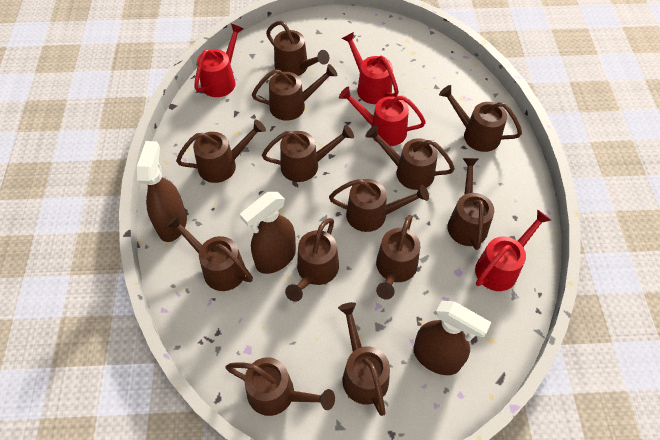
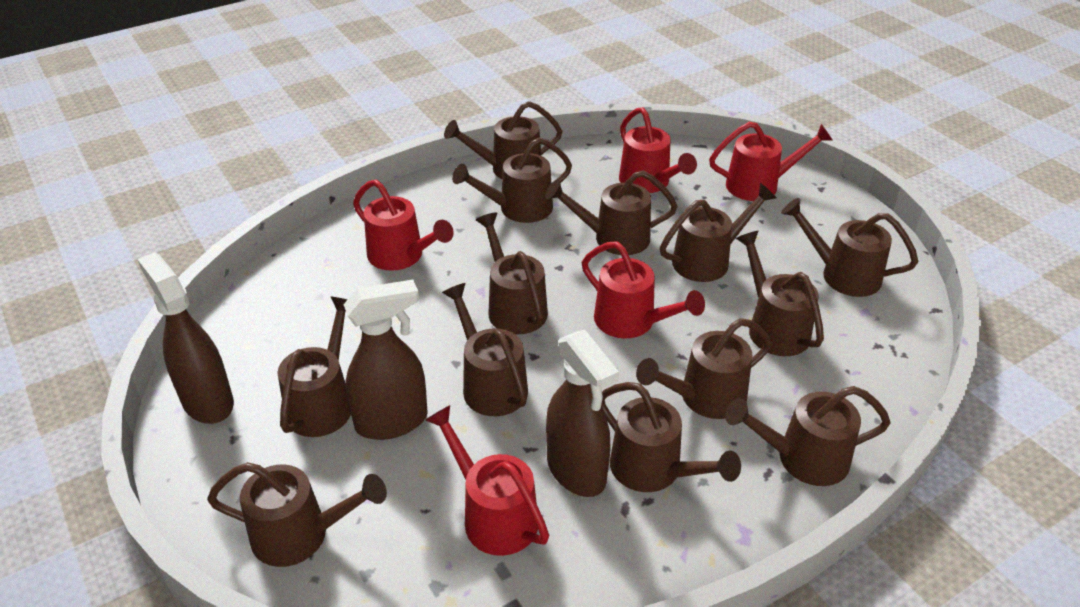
red watering can: 4 -> 5

